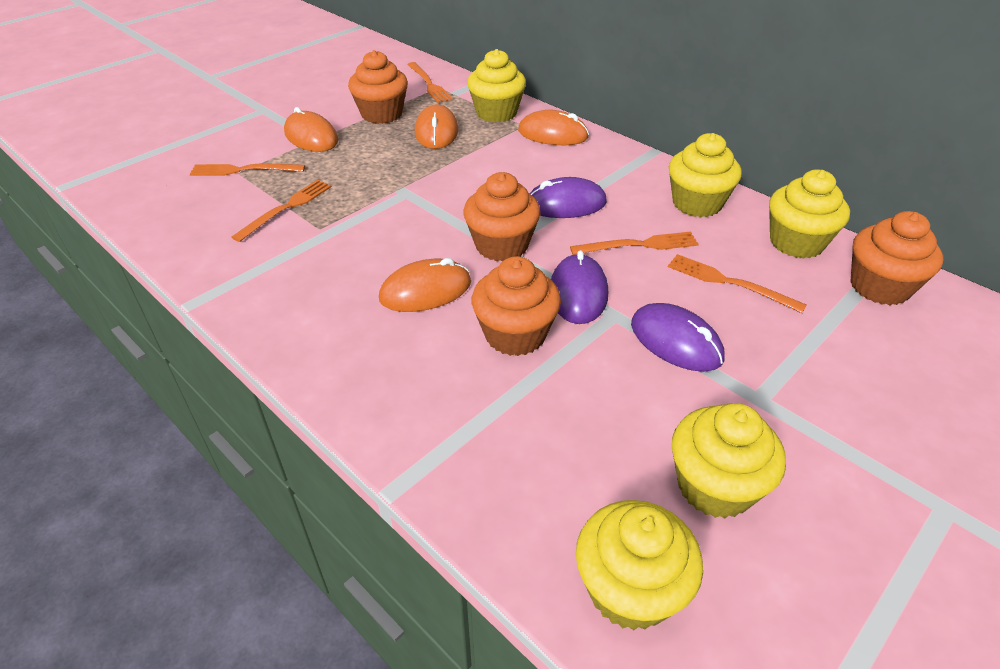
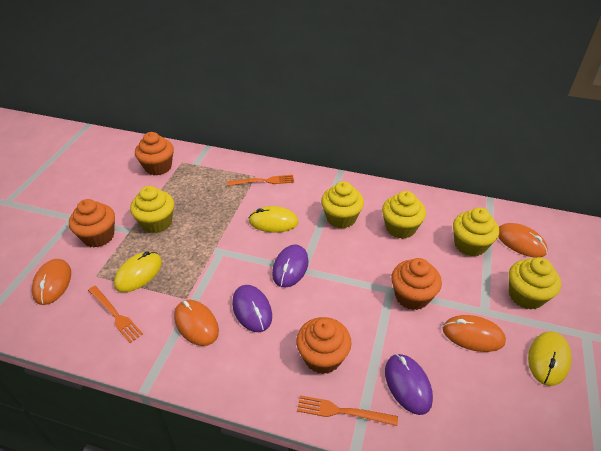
orange fork: 5 -> 3
yellow mouse: 0 -> 3

